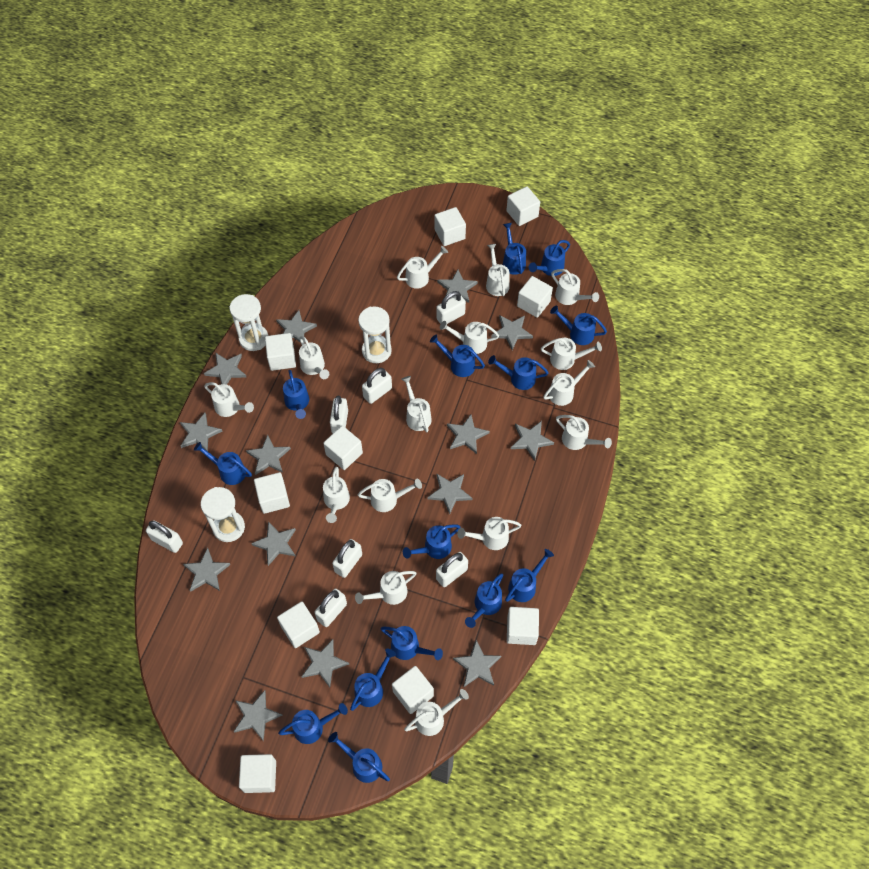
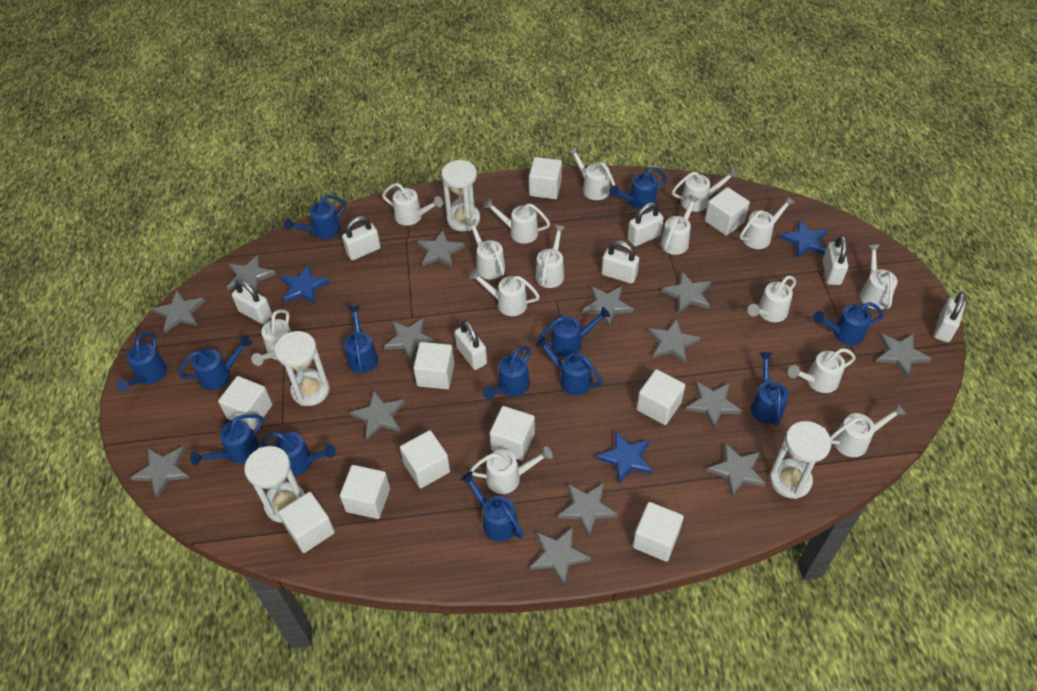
blue star: 0 -> 3
blue watering can: 14 -> 13
white hourglass: 3 -> 4

